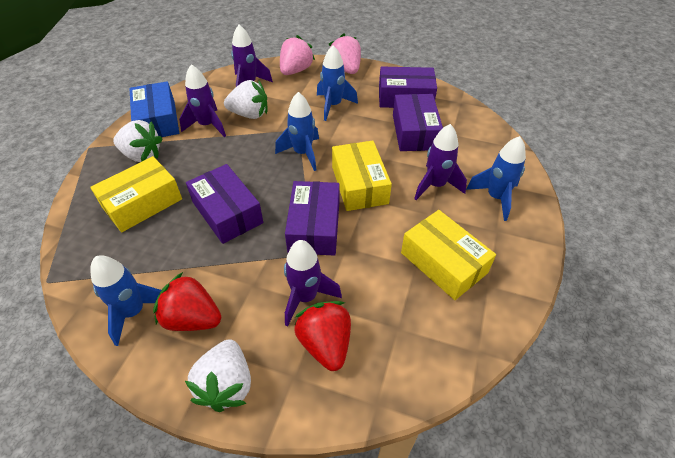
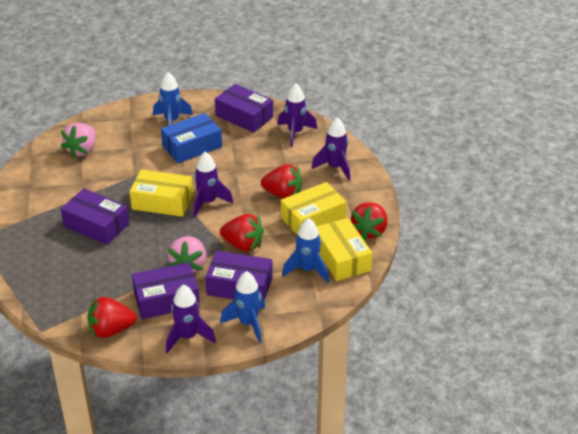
blue rocket: 4 -> 3
red strawberry: 2 -> 4
white strawberry: 3 -> 0

